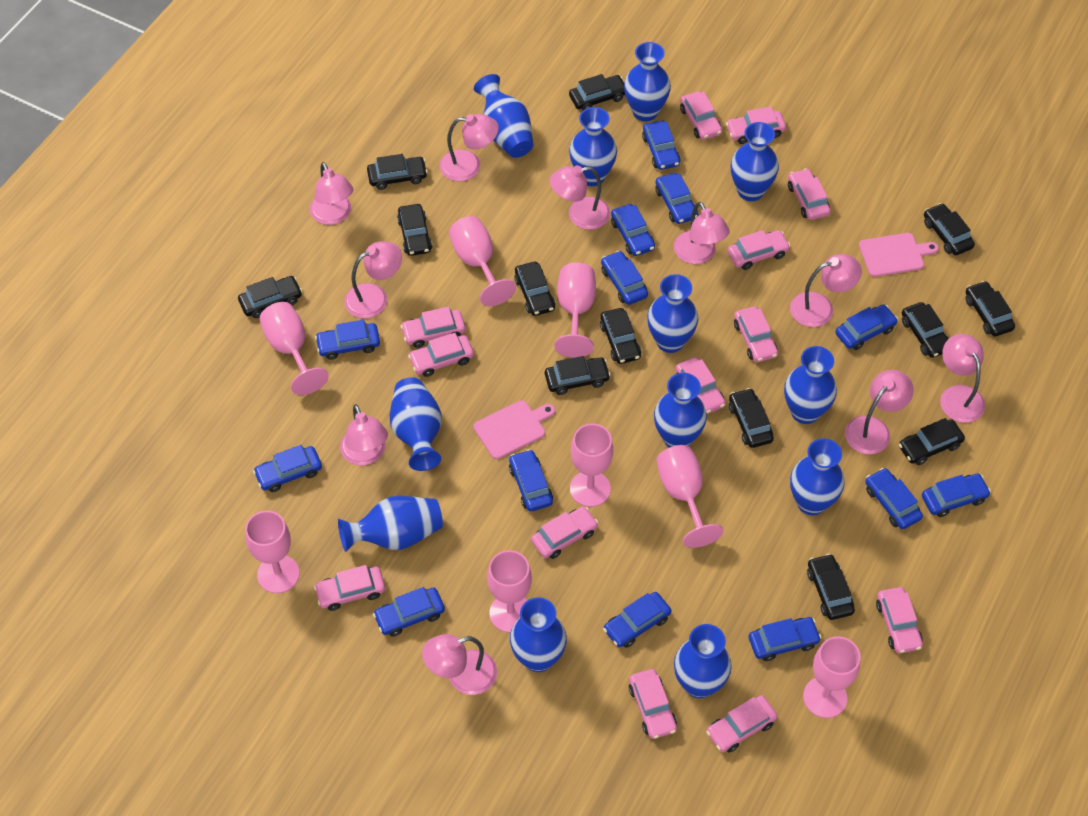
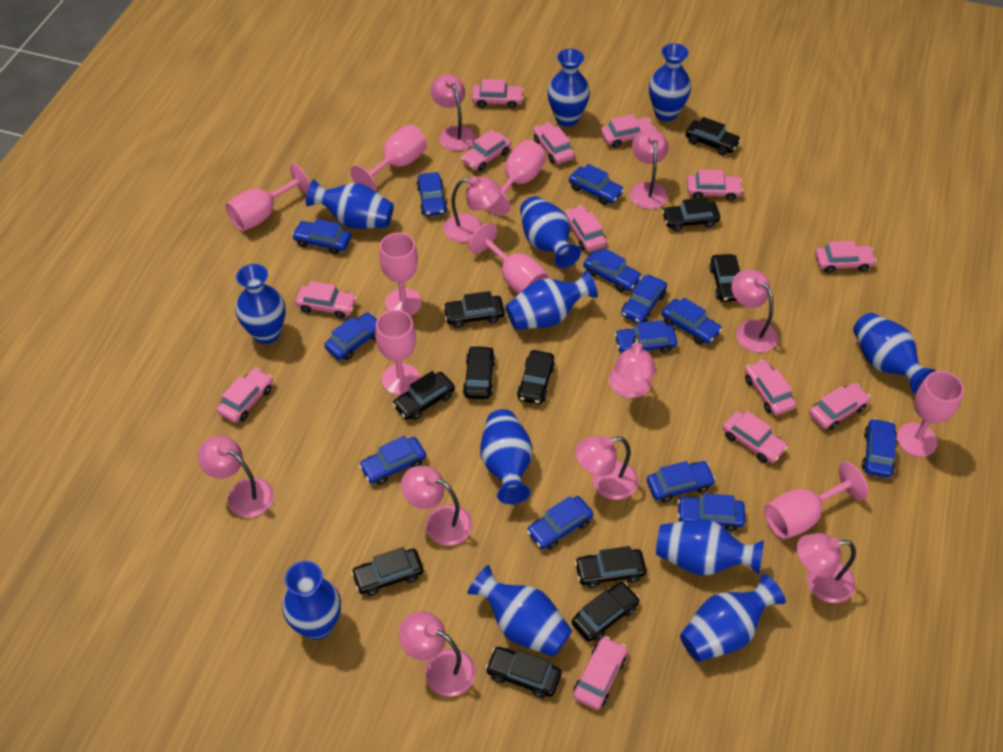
black car: 13 -> 11
pink cutting board: 2 -> 0

